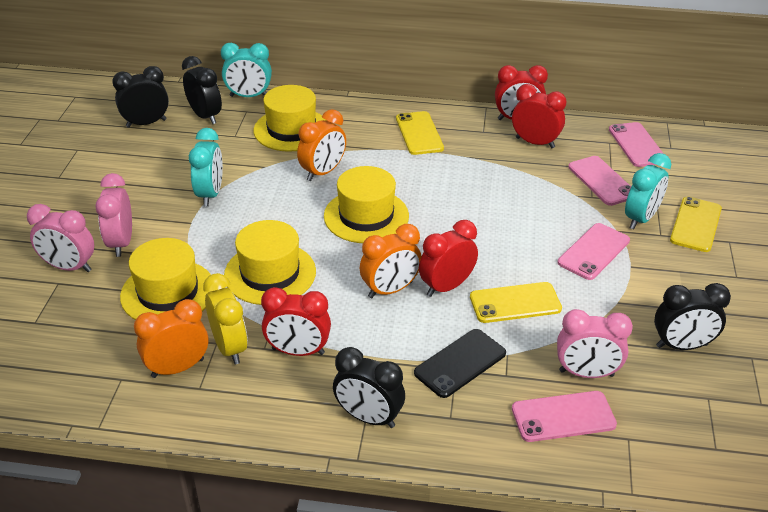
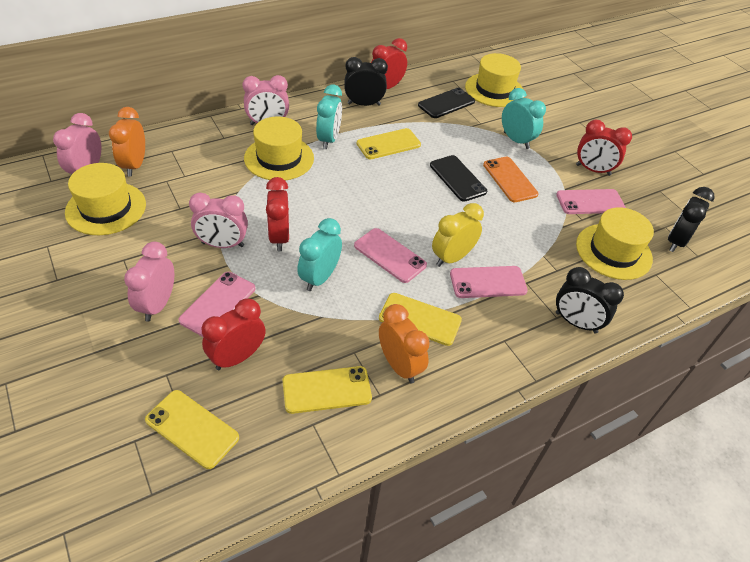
black clock: 4 -> 3
black phone: 1 -> 2
orange clock: 3 -> 2
orange phone: 0 -> 1
pink clock: 3 -> 4
yellow phone: 3 -> 4

